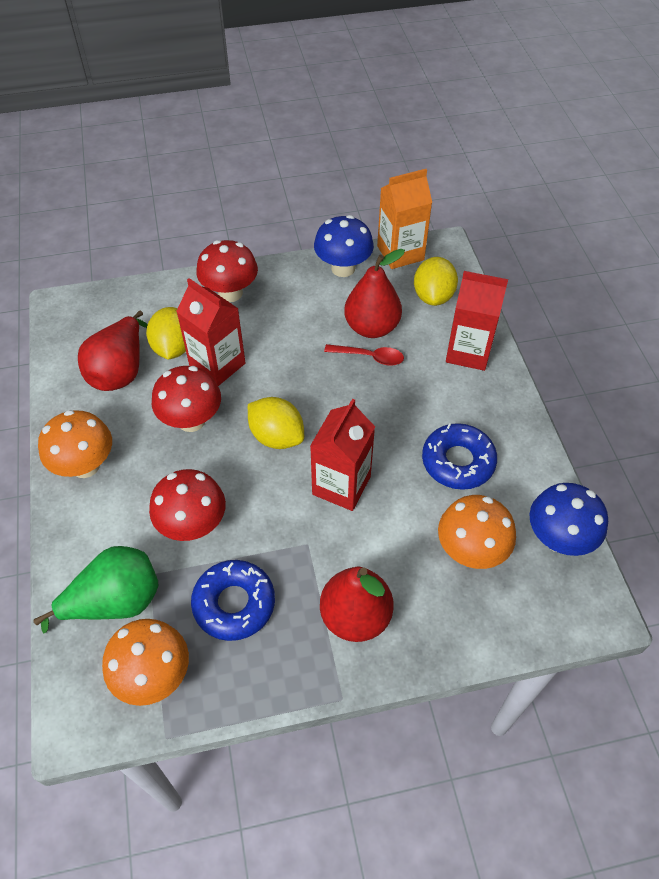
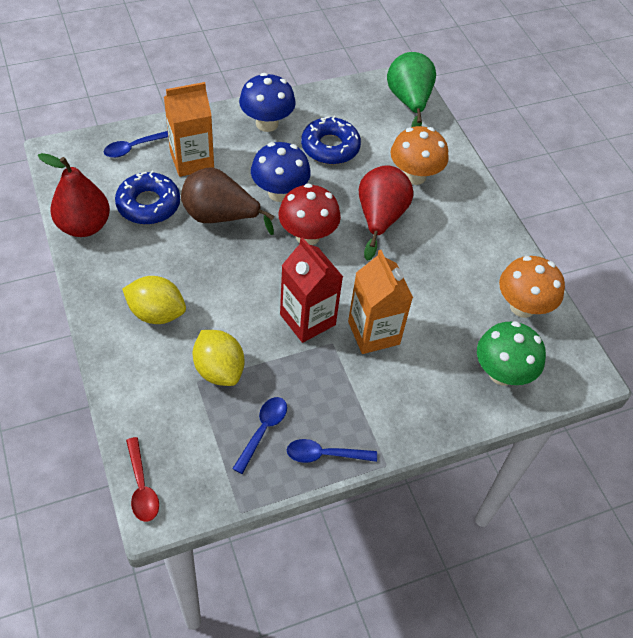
blue spoon: 0 -> 3
brown pear: 0 -> 1
green mushroom: 0 -> 1
orange carton: 1 -> 2
orange mushroom: 3 -> 2
red carton: 3 -> 1
red mushroom: 3 -> 1
red pear: 3 -> 2
yellow lemon: 3 -> 2

